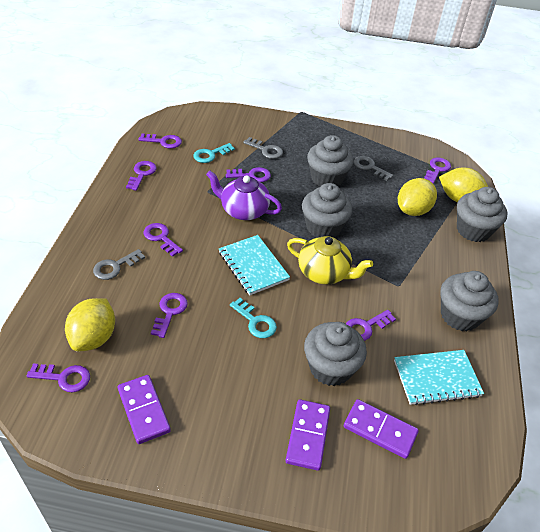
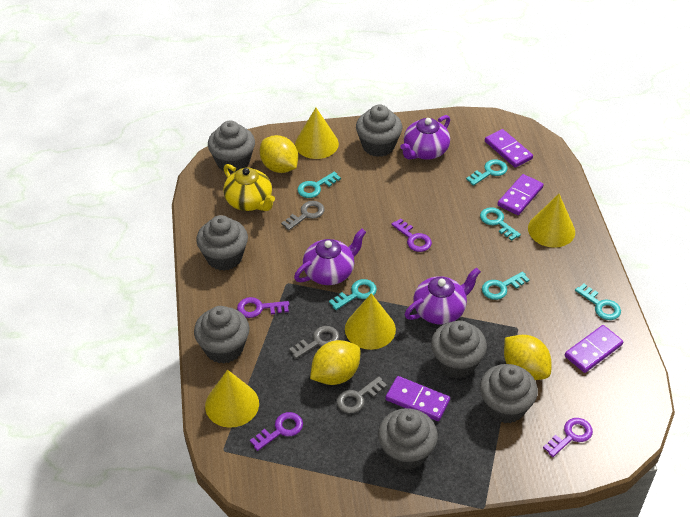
grey cupcake: 5 -> 7
purple domino: 3 -> 4
purple key: 8 -> 4
purple teapot: 1 -> 3
turquoise key: 2 -> 6
turquoise notebook: 2 -> 0
yellow cone: 0 -> 4

